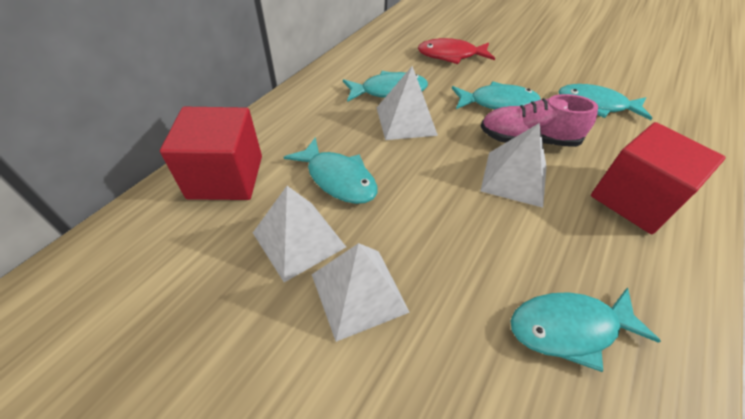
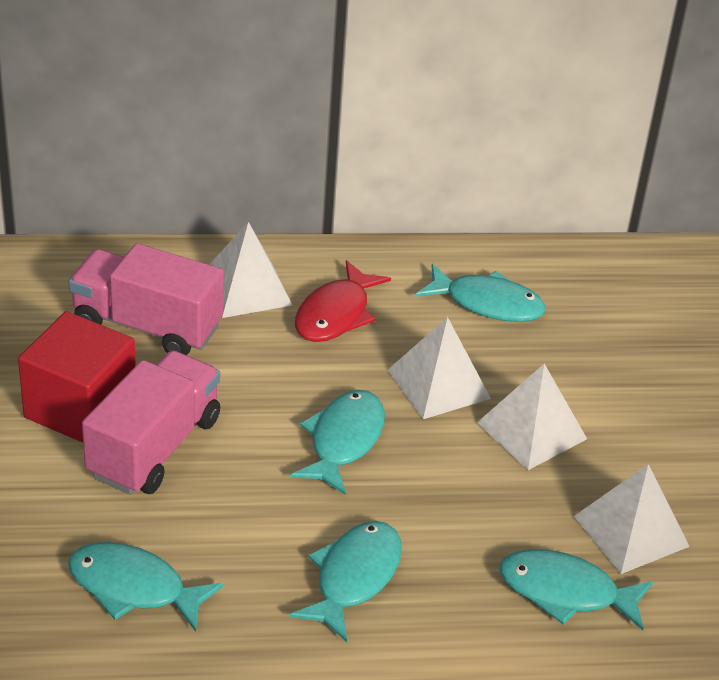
pink shoe: 1 -> 0
pink truck: 0 -> 2
red cube: 2 -> 1

